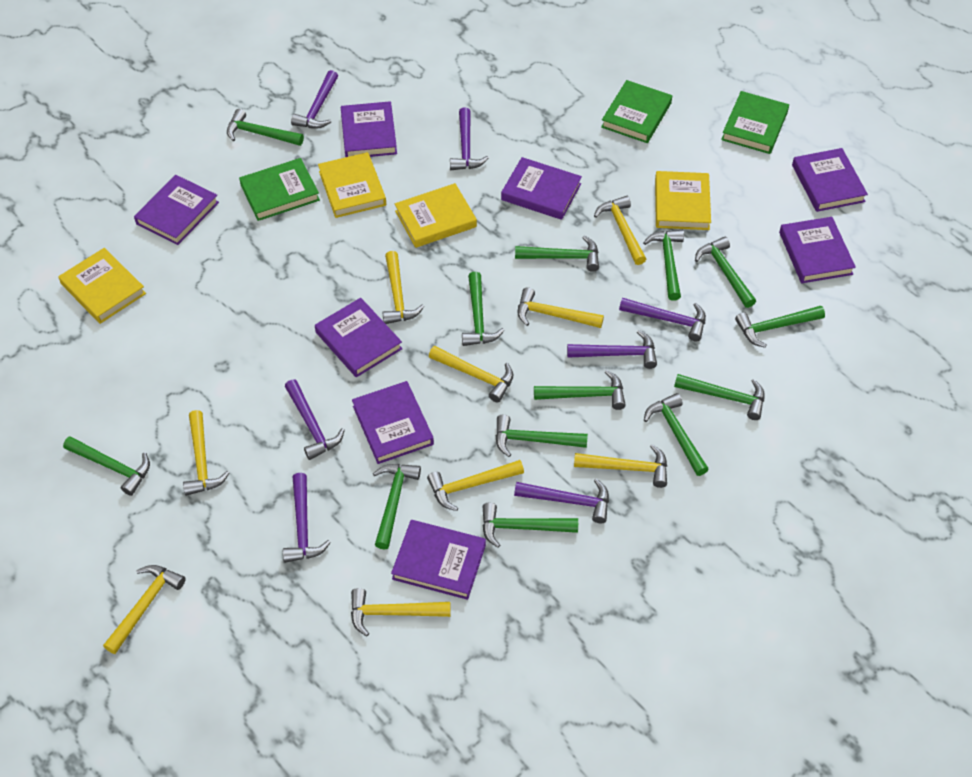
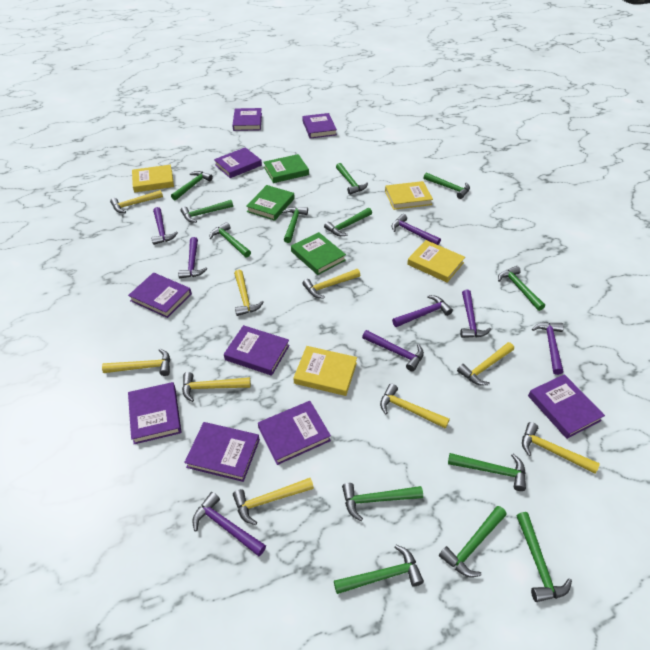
purple book: 8 -> 9
purple hammer: 7 -> 8

